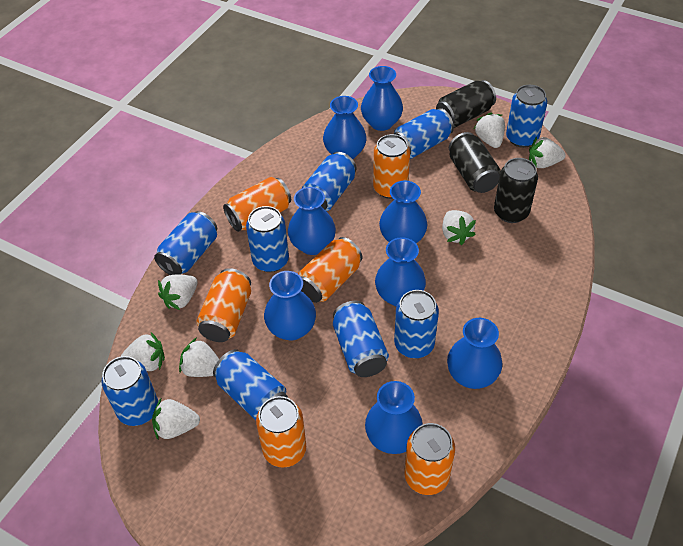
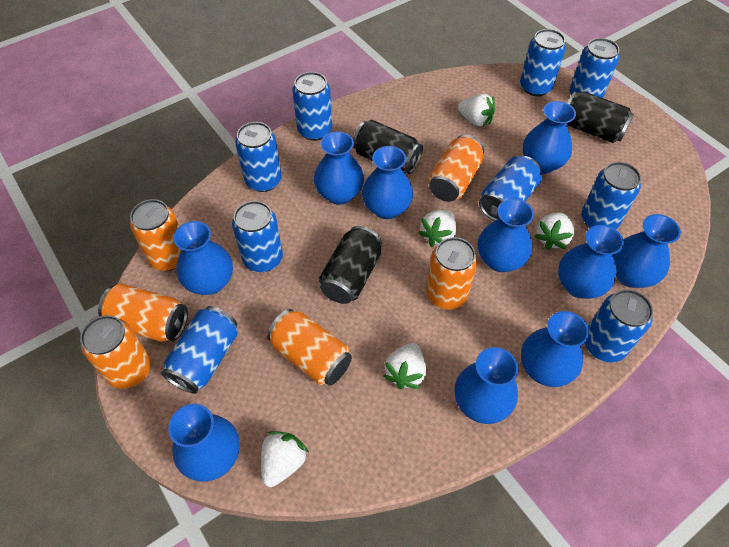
blue vase: 8 -> 10
white strawberry: 7 -> 5

